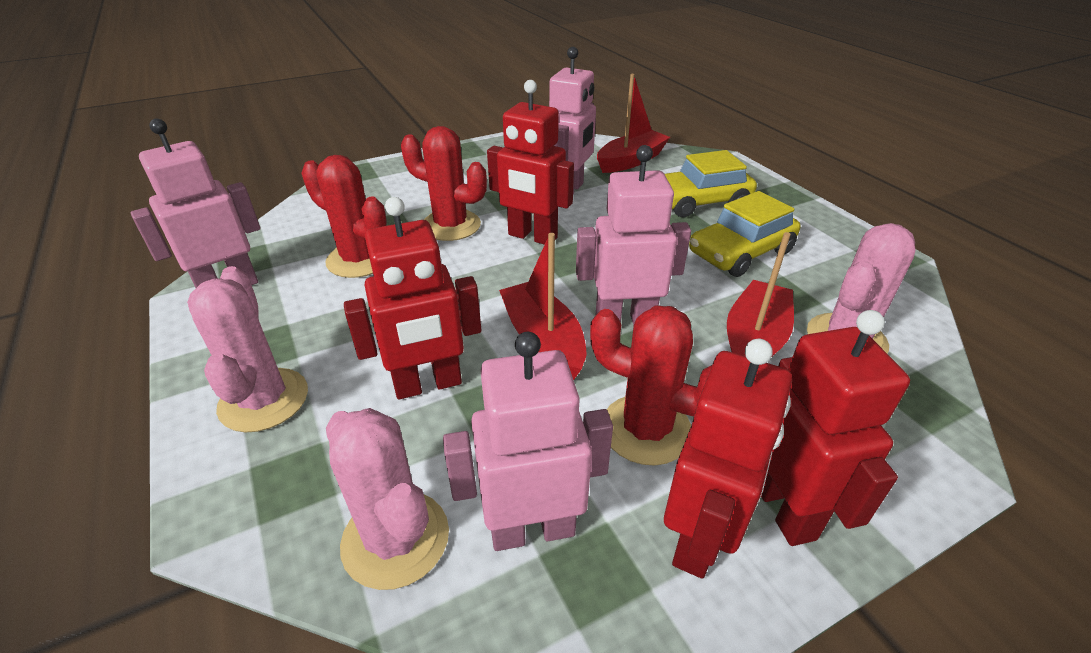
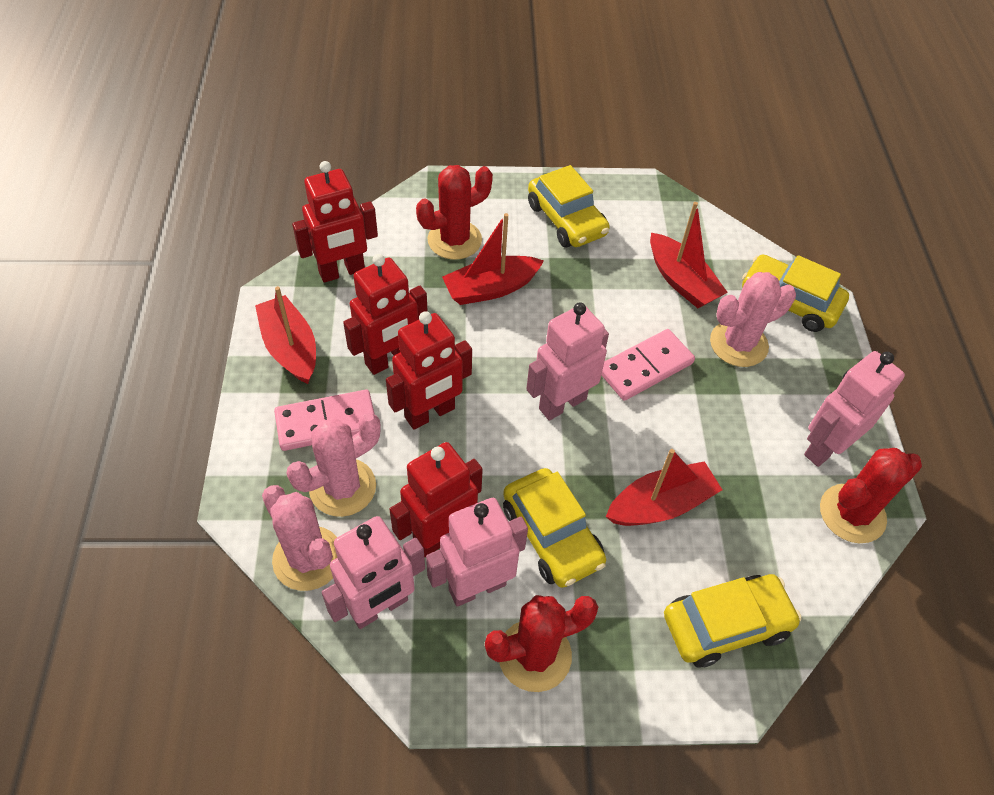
pink domino: 0 -> 2
red boat: 3 -> 4
yellow car: 2 -> 4

